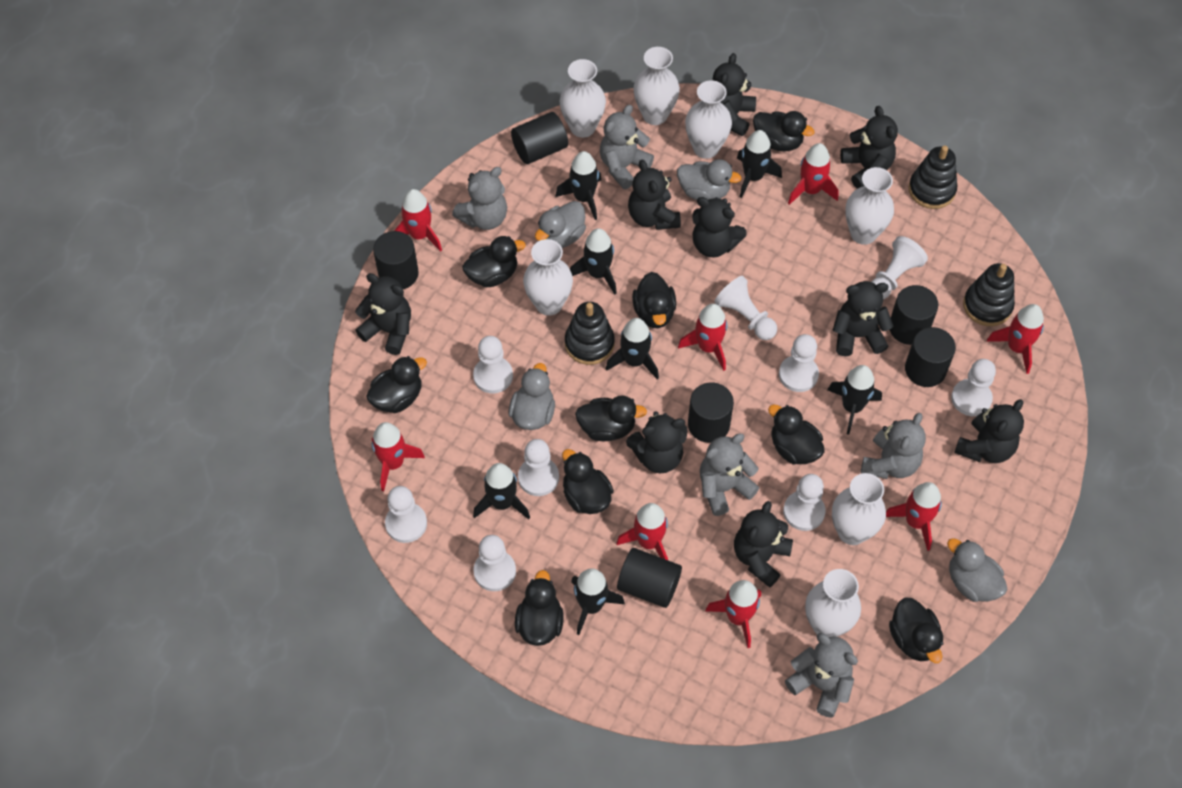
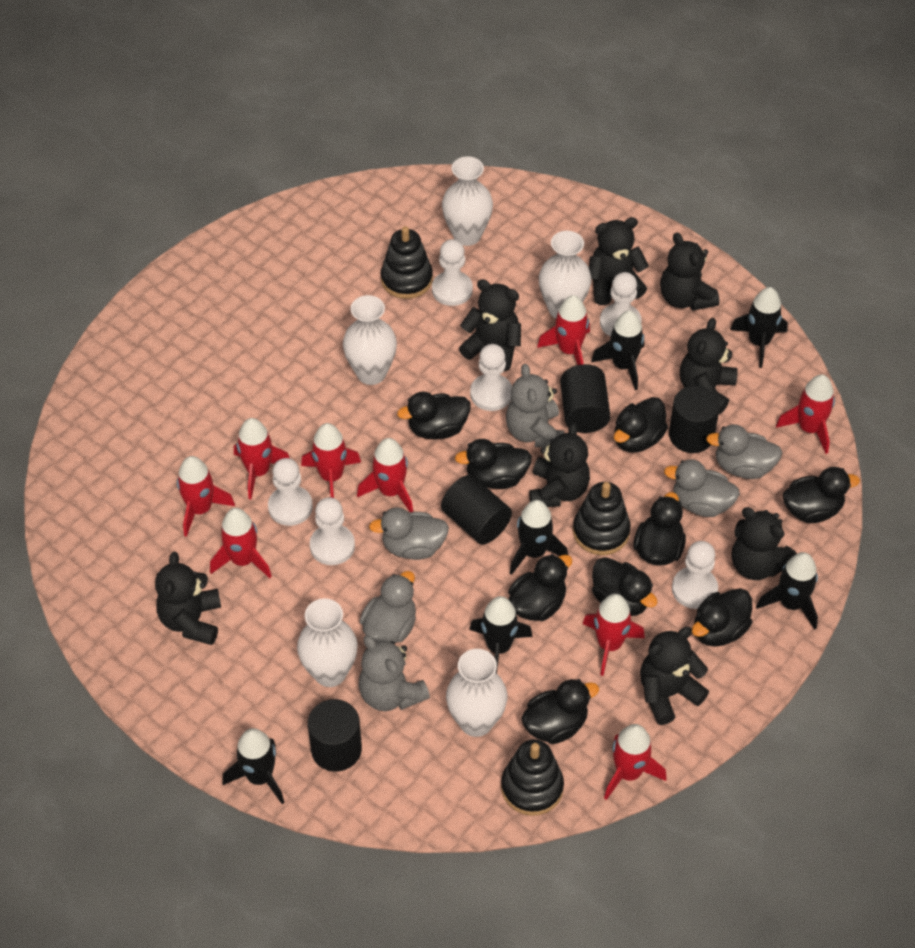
black cylinder: 6 -> 4
black rocket: 7 -> 6
black teddy bear: 9 -> 8
grey teddy bear: 5 -> 2
red rocket: 8 -> 9
white pawn: 9 -> 6
white vase: 7 -> 5

